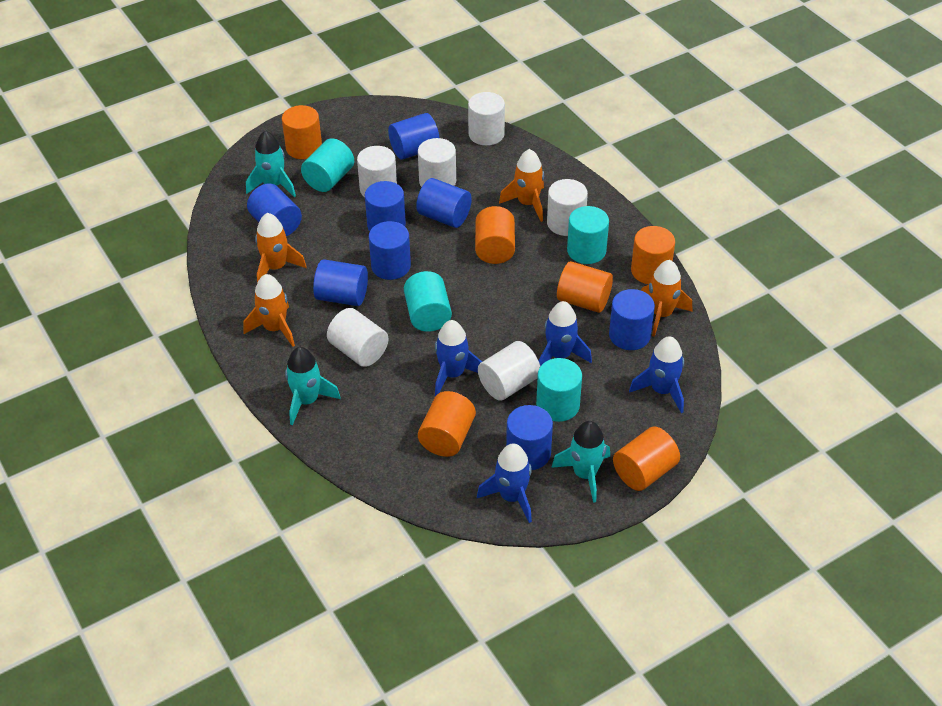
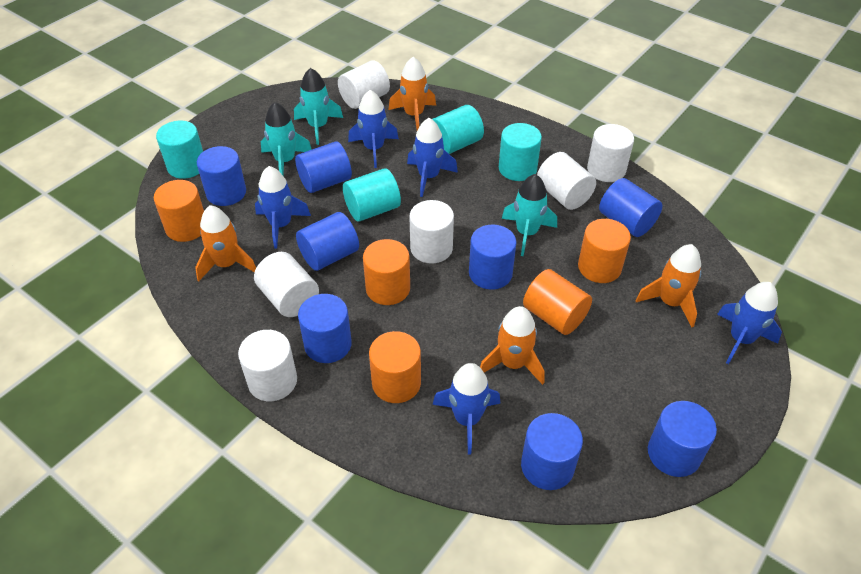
blue rocket: 4 -> 5
orange cylinder: 6 -> 5

